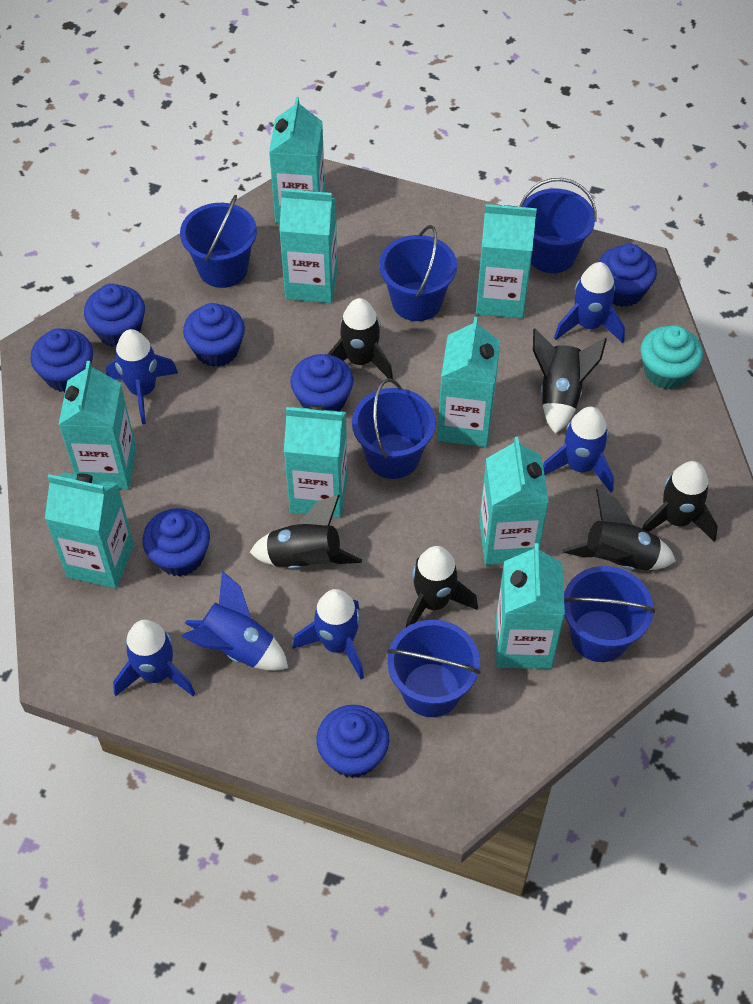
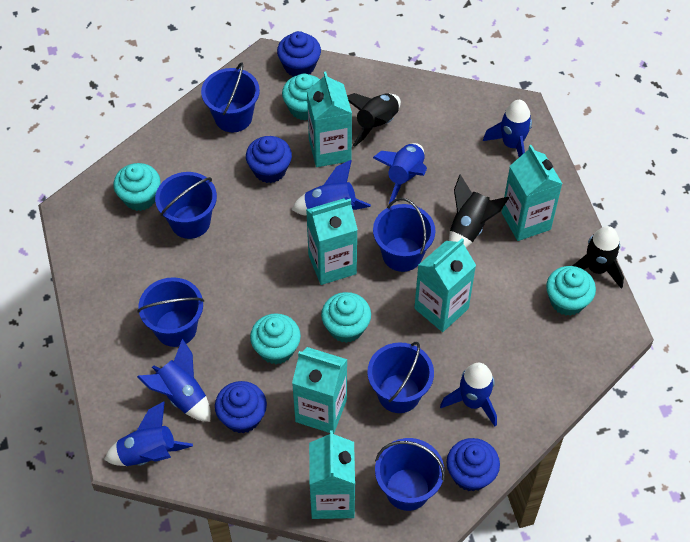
black rocket: 6 -> 3
blue cupcake: 7 -> 4
turquoise carton: 9 -> 6
turquoise cupcake: 1 -> 5

